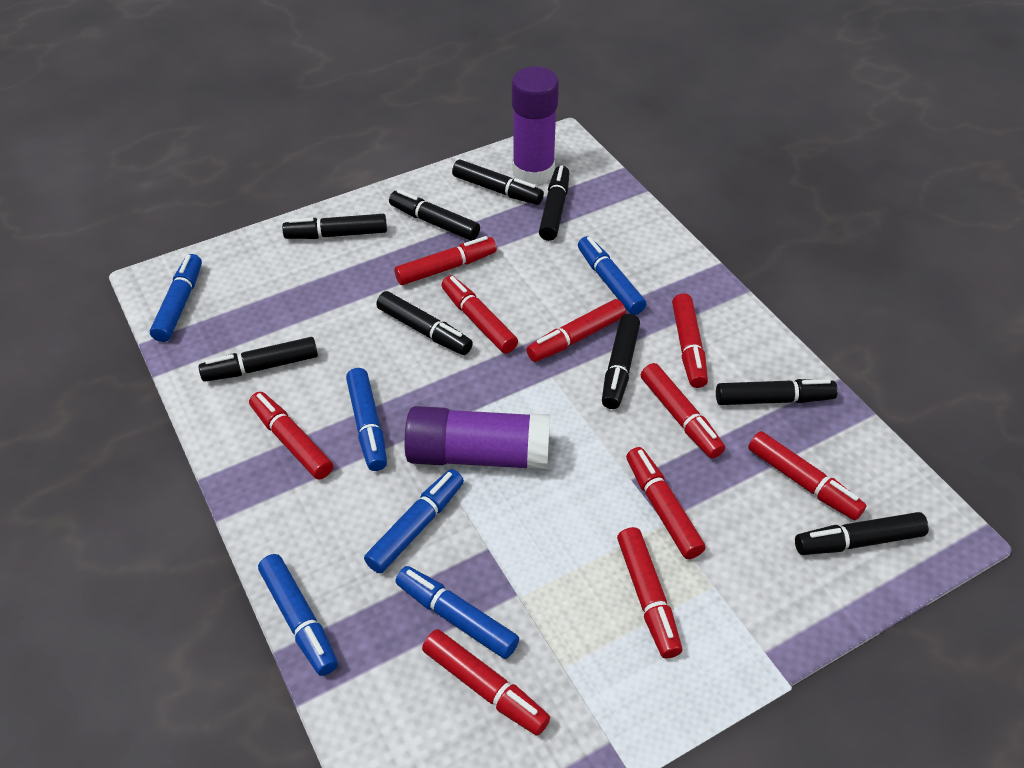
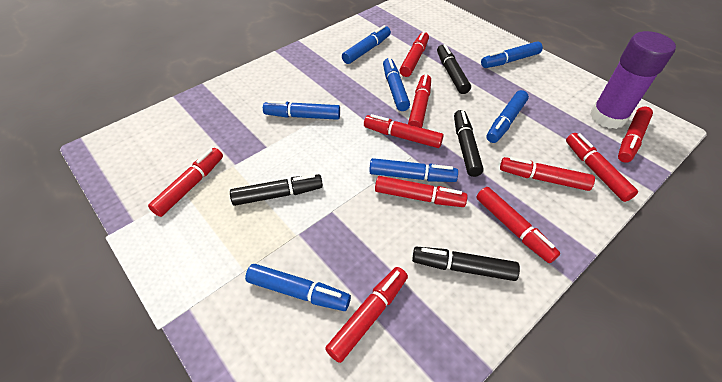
black marker: 9 -> 4
blue marker: 6 -> 7
purple glue stick: 2 -> 1

